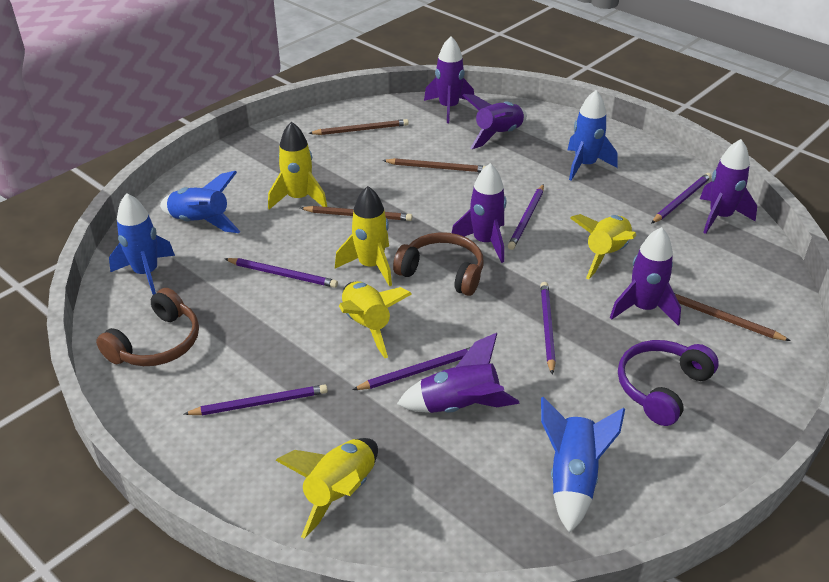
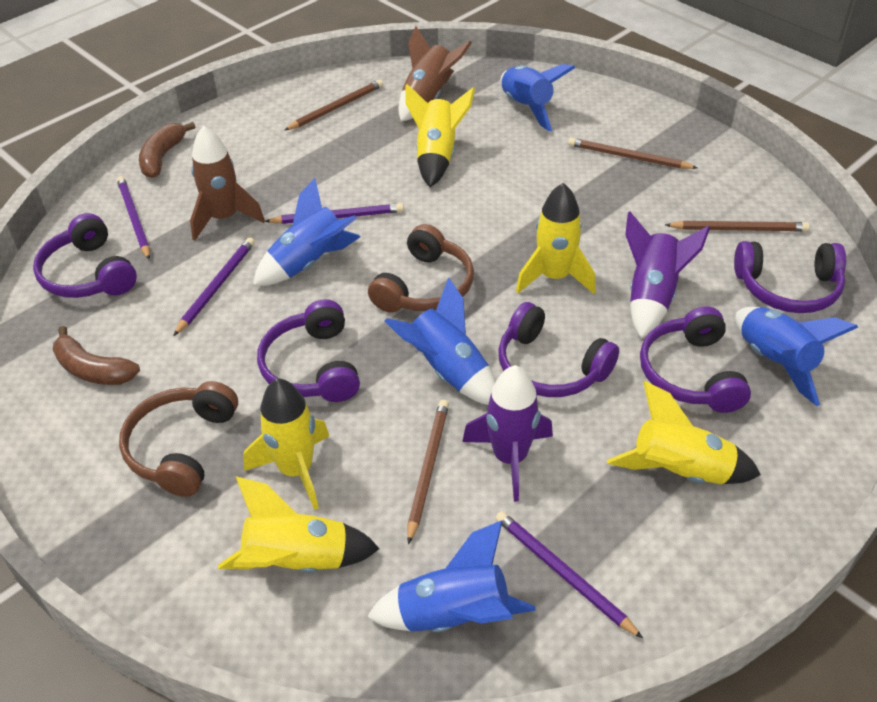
blue rocket: 4 -> 5
brown banana: 0 -> 2
brown rocket: 0 -> 2
purple headphones: 1 -> 5
purple pencil: 6 -> 4
purple rocket: 6 -> 2

